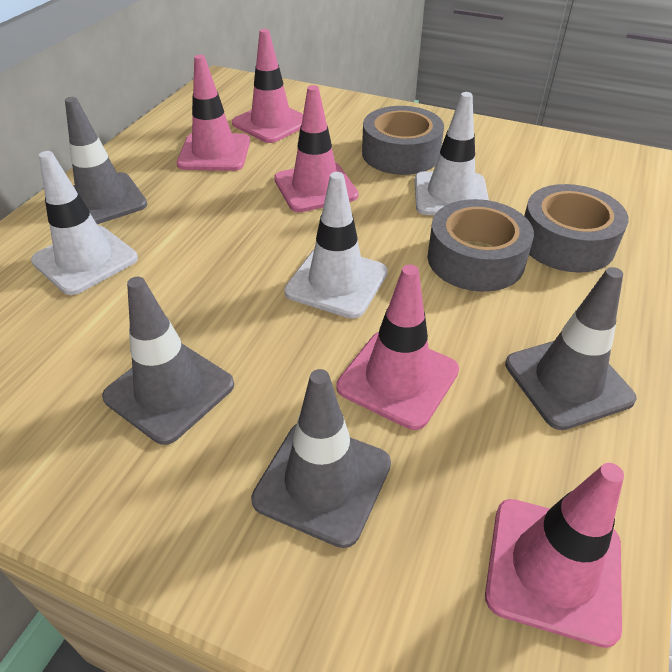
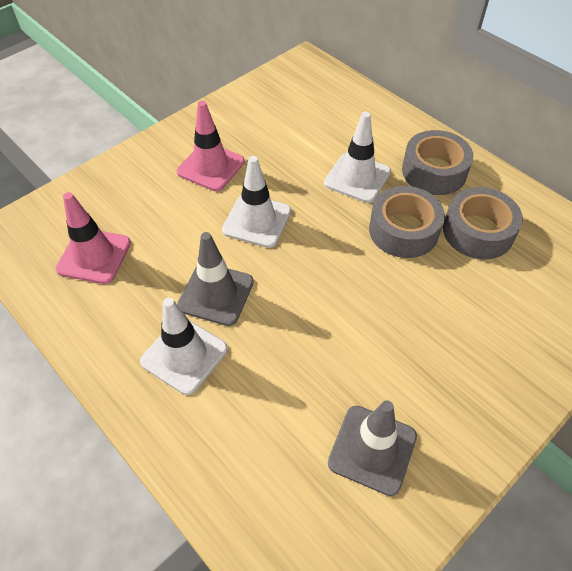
grey traffic cone: 4 -> 2
pink traffic cone: 5 -> 2

